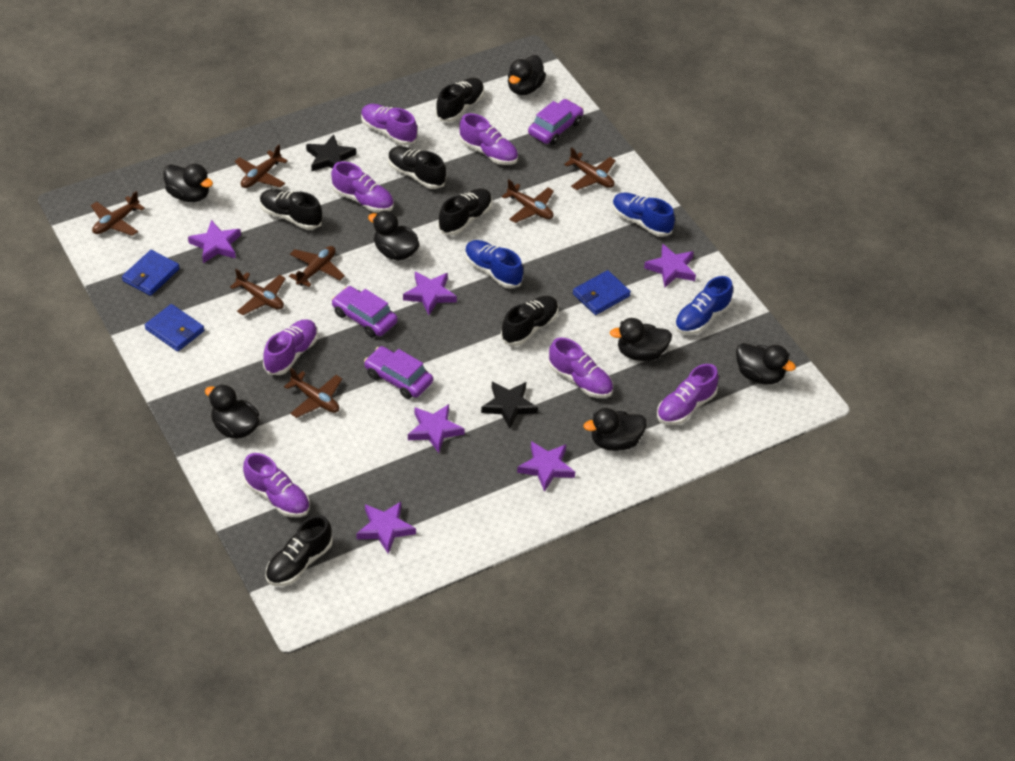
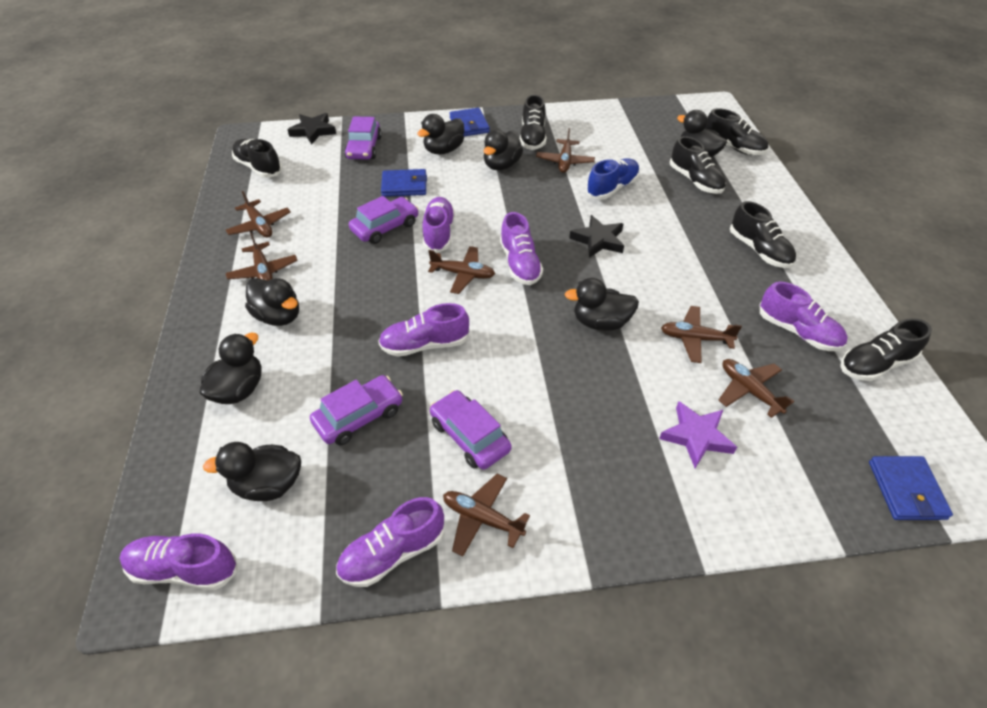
blue shoe: 3 -> 1
purple car: 3 -> 4
purple shoe: 7 -> 6
purple star: 6 -> 1

